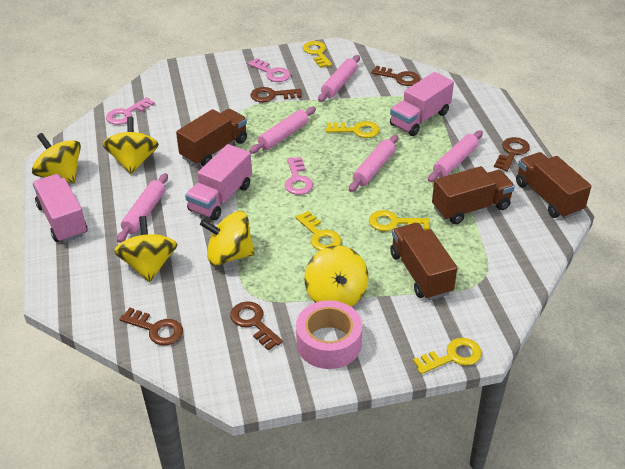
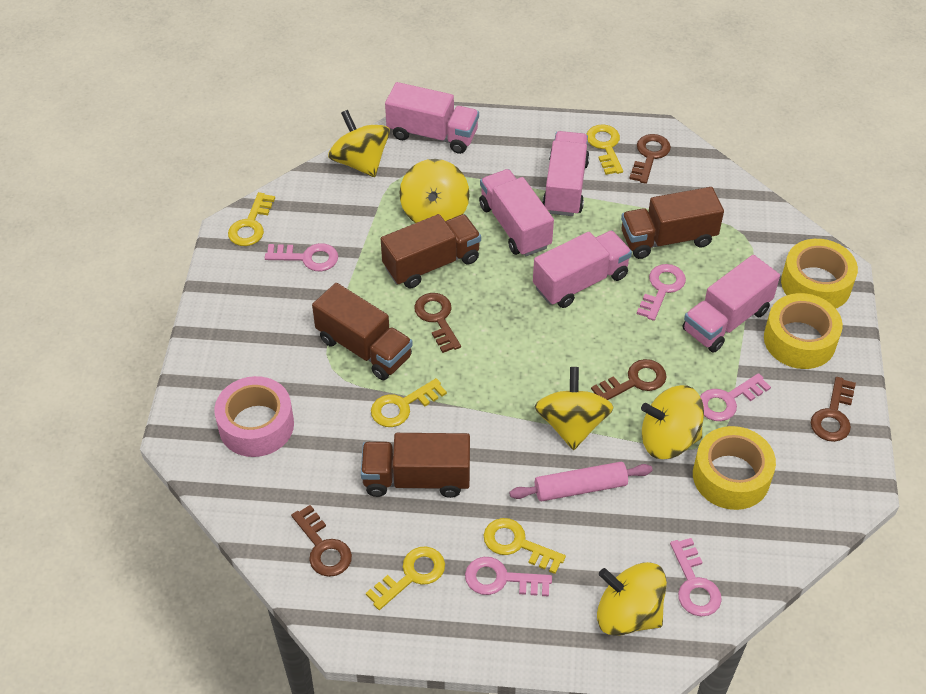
pink key: 3 -> 5
pink rolling pin: 5 -> 1
pink truck: 3 -> 5
yellow tape: 0 -> 3

